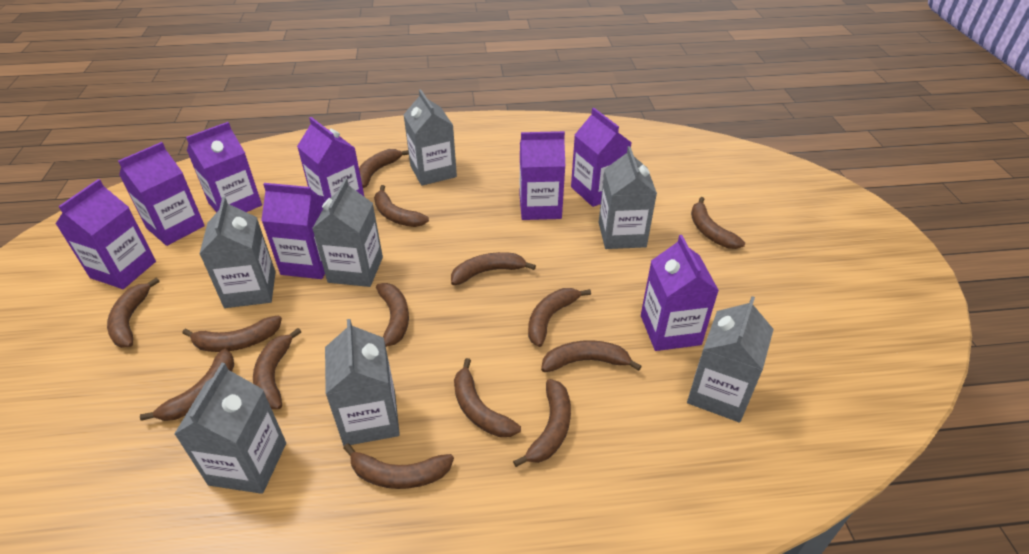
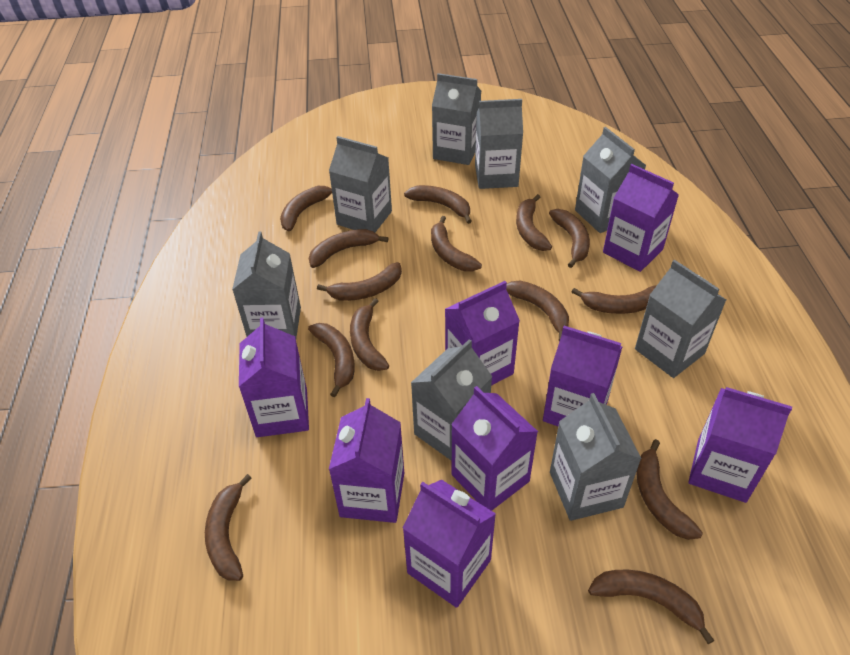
grey carton: 7 -> 8

